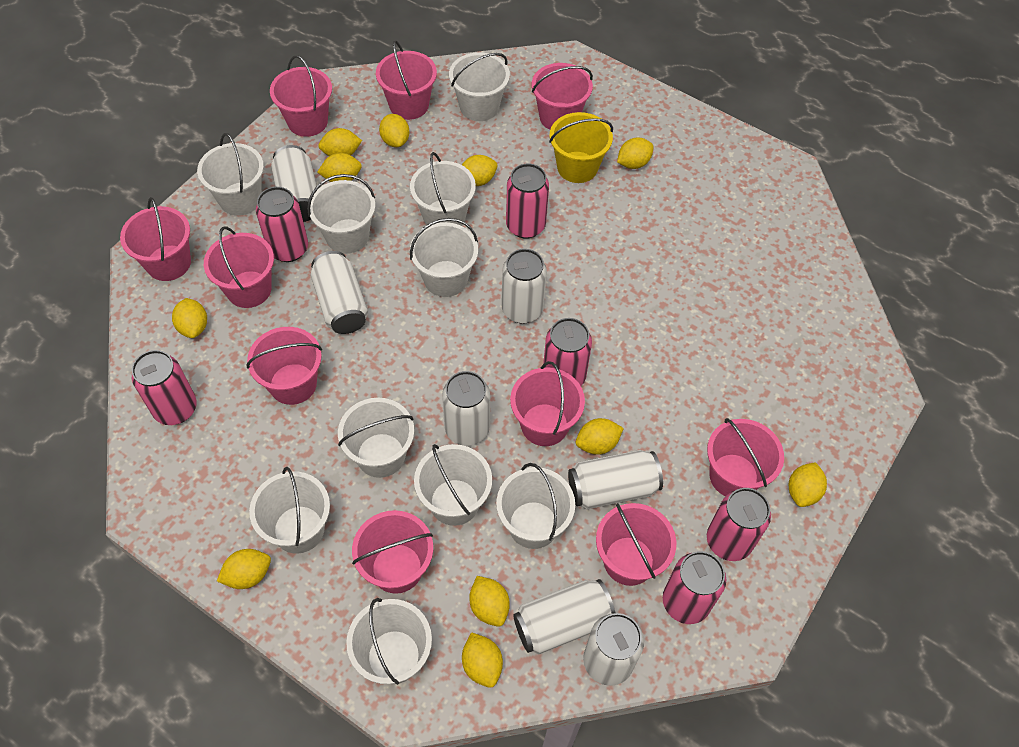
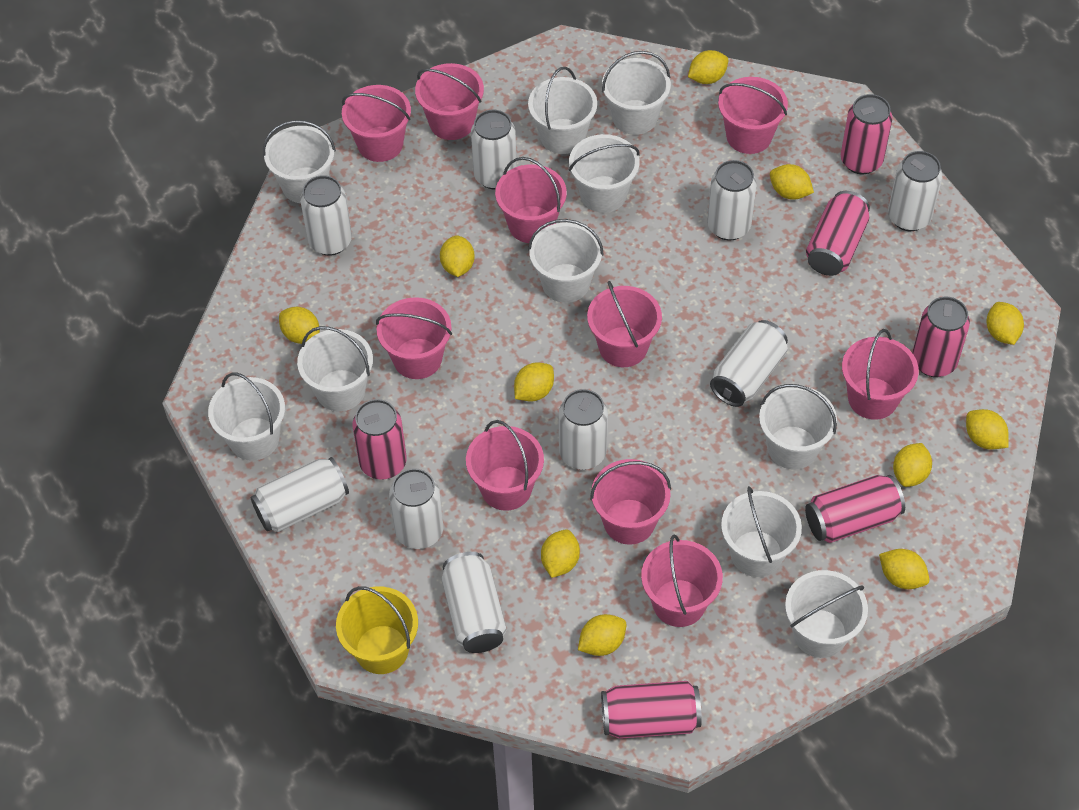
white can: 7 -> 9

